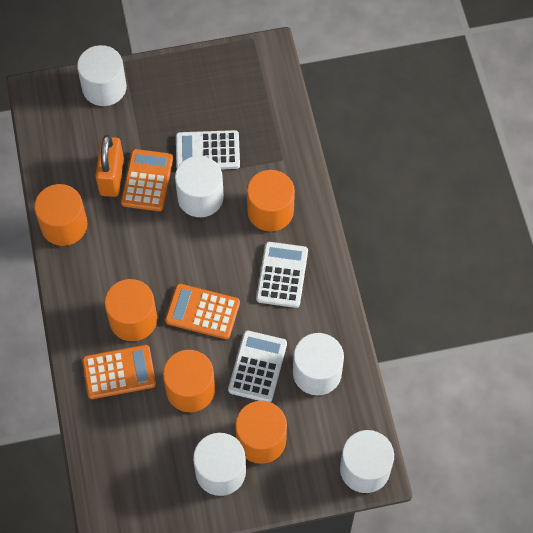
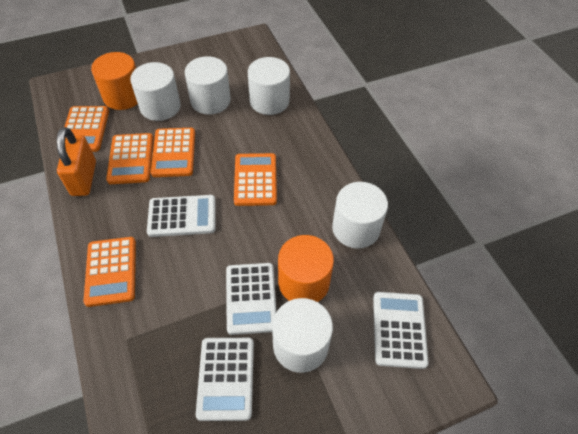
orange calculator: 3 -> 5
orange cylinder: 5 -> 2
white calculator: 3 -> 4

